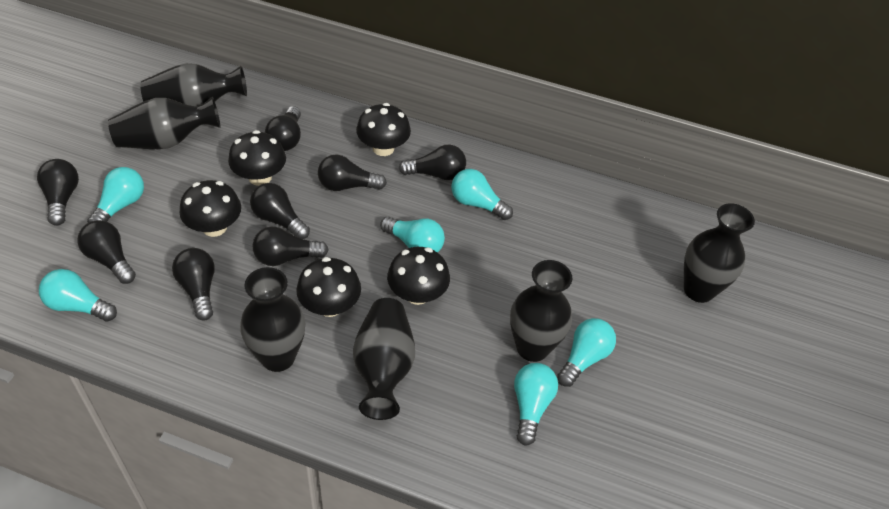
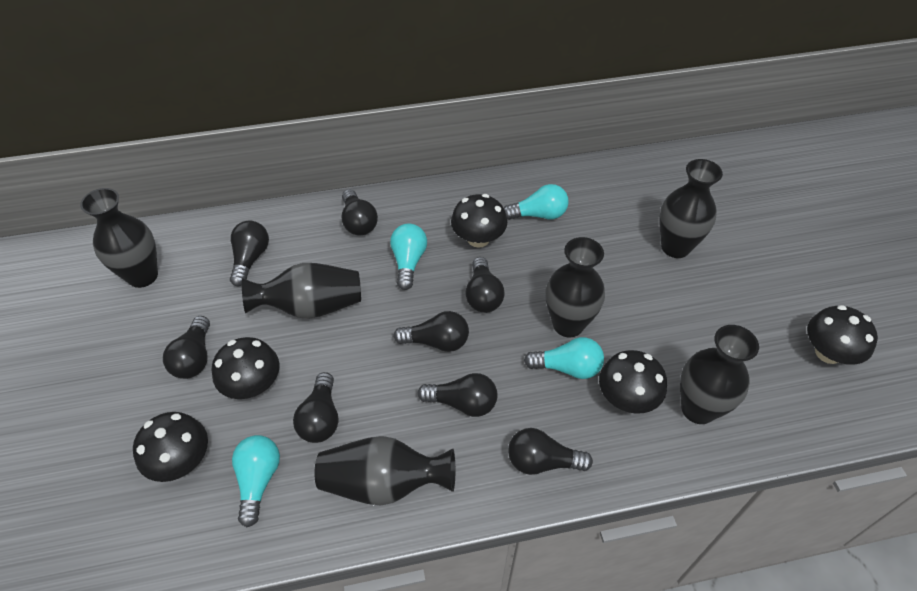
turquoise light bulb: 6 -> 4

